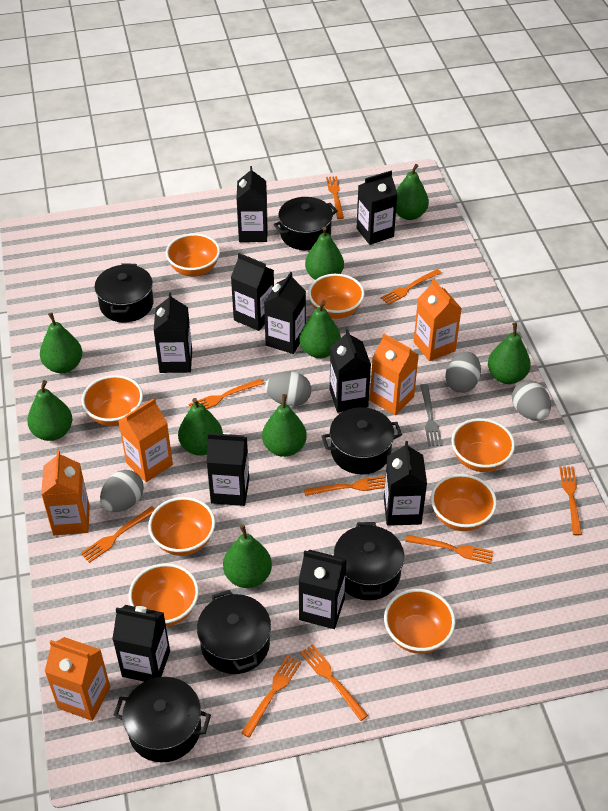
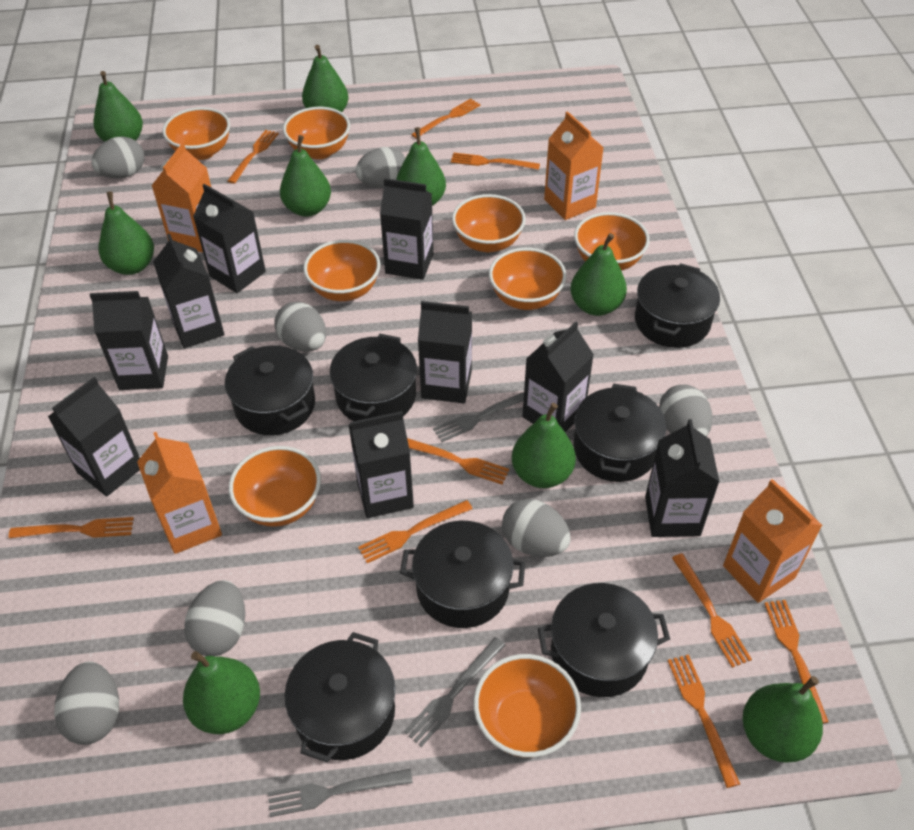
black carton: 10 -> 9
black pot: 6 -> 7
grey egg: 4 -> 7
grey fork: 1 -> 3
orange carton: 5 -> 4

